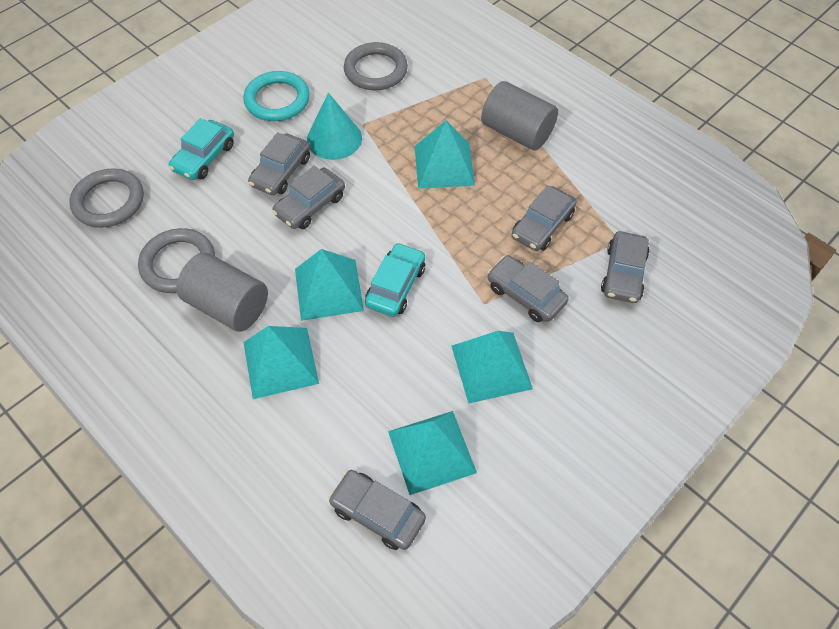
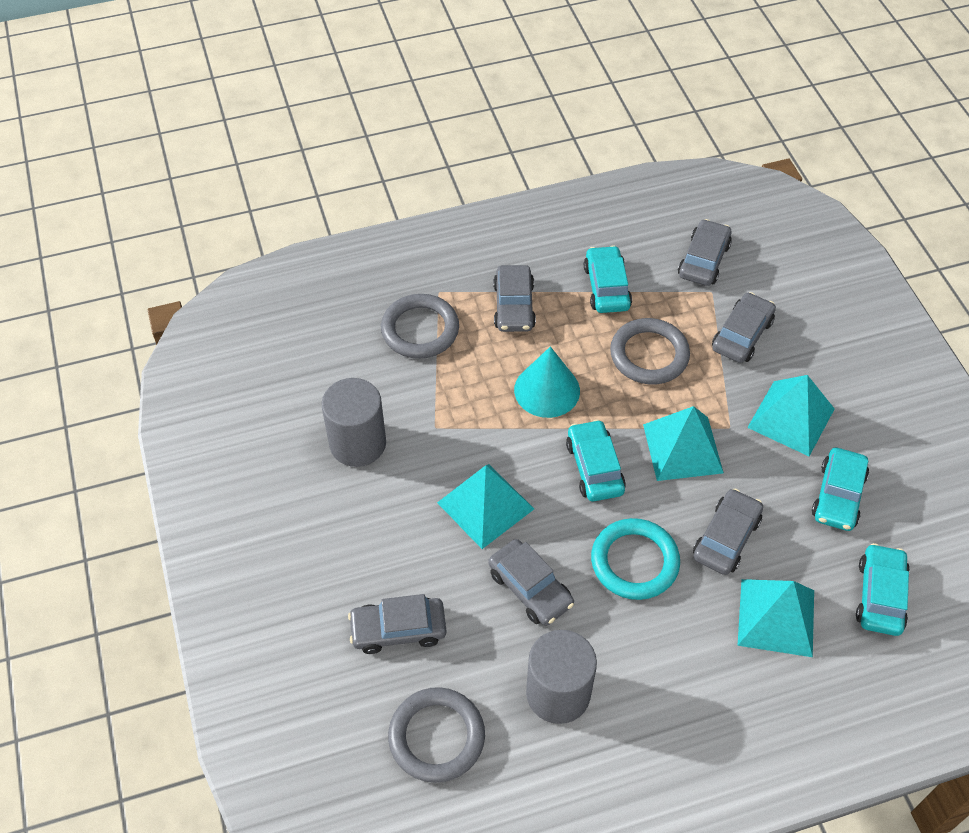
turquoise car: 2 -> 4
turquoise pyramid: 5 -> 4

